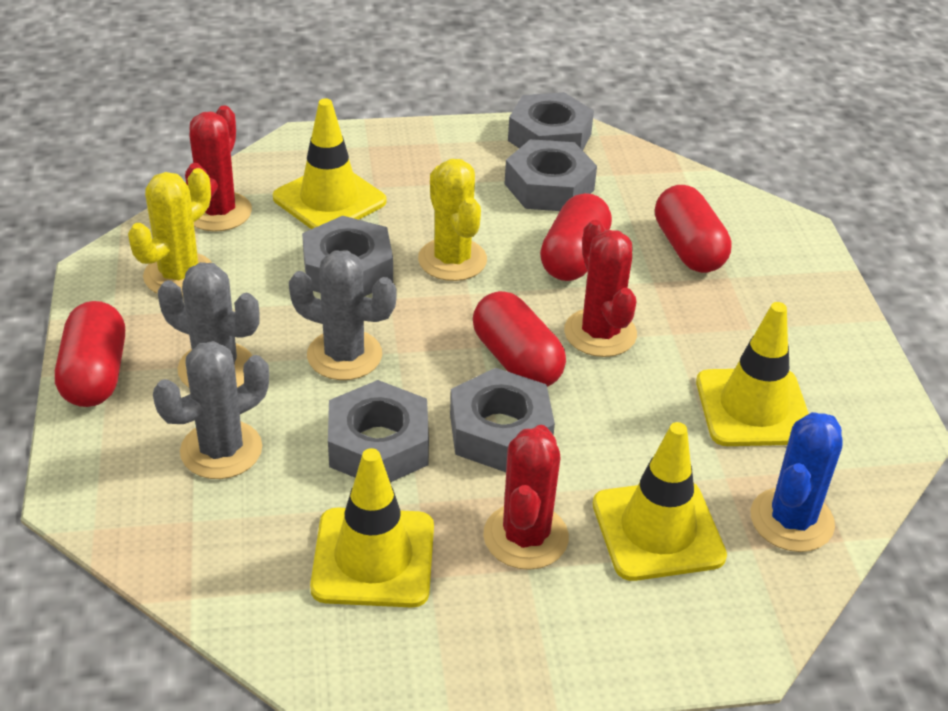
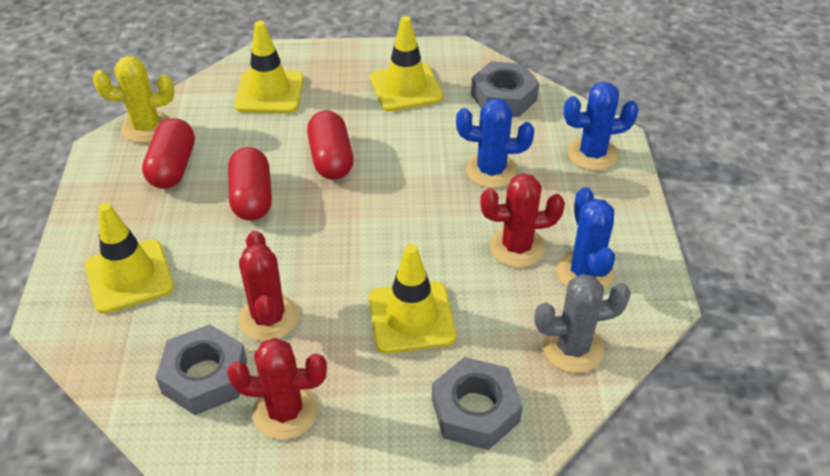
blue cactus: 1 -> 3
grey cactus: 3 -> 1
grey nut: 5 -> 3
red capsule: 4 -> 3
yellow cactus: 2 -> 1

